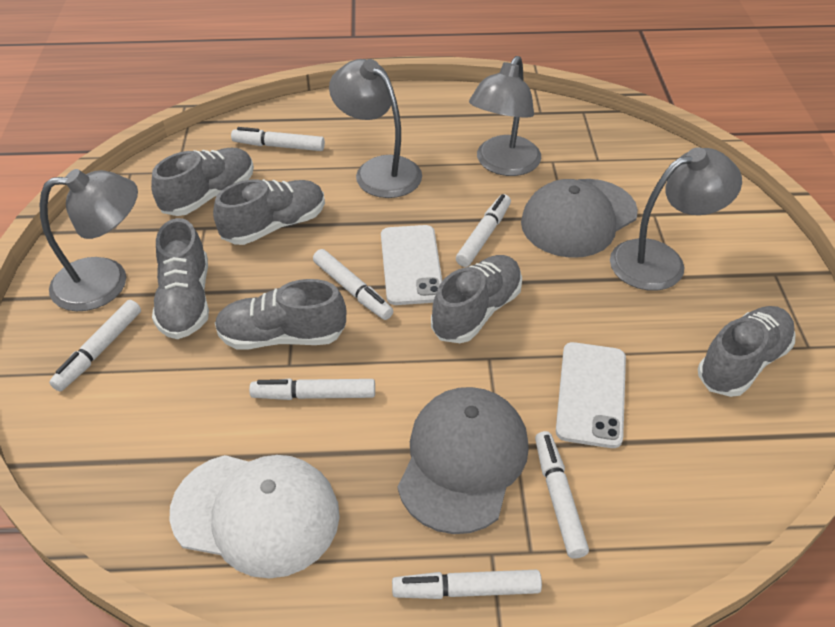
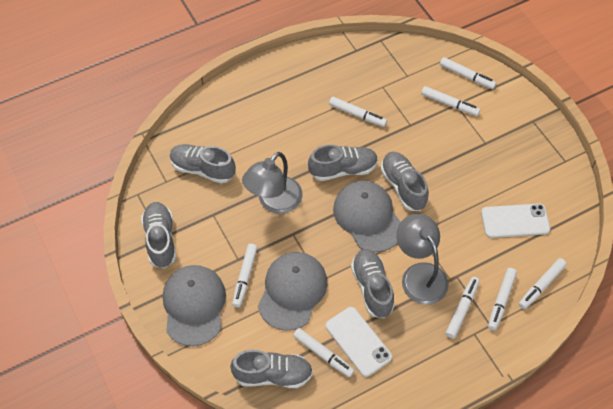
grey cap: 2 -> 3
grey lamp: 4 -> 2
white cap: 1 -> 0
white marker: 7 -> 8

